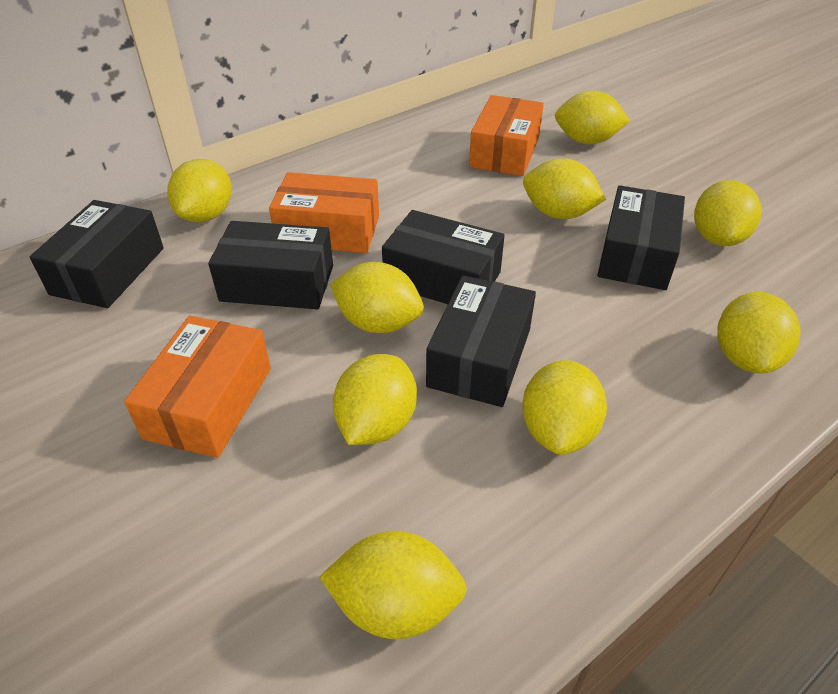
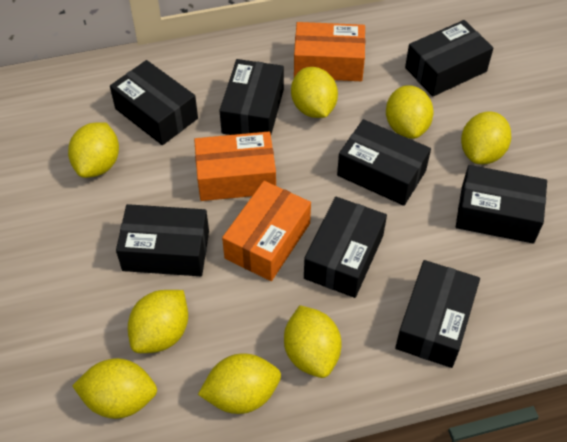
black box: 5 -> 8
yellow lemon: 9 -> 8

